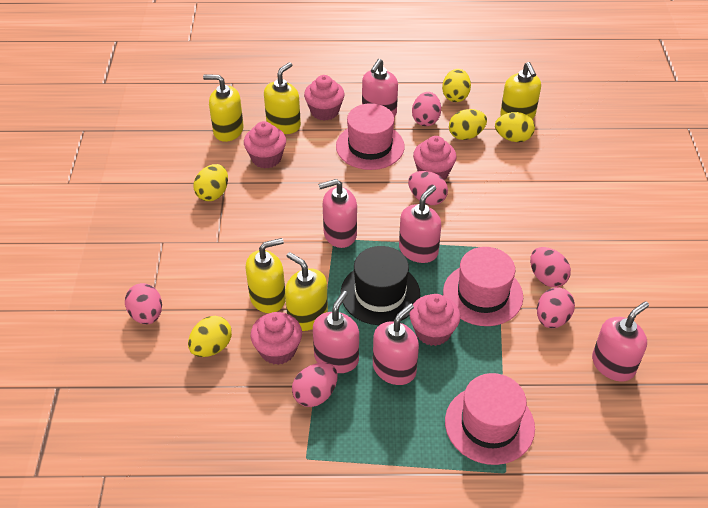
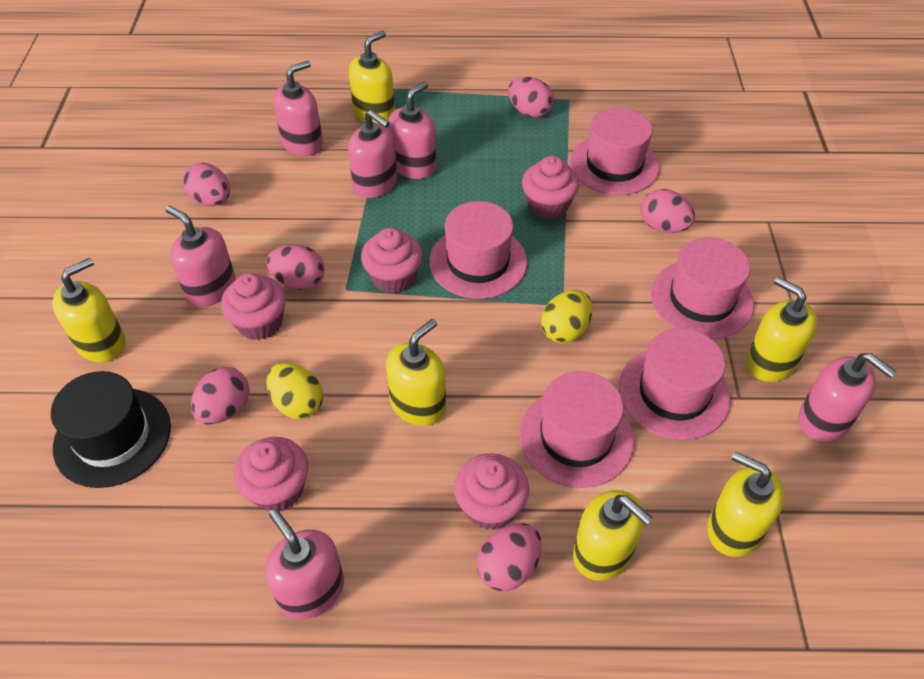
pink hat: 3 -> 5
yellow egg: 5 -> 2
yellow soap dispenser: 5 -> 6

